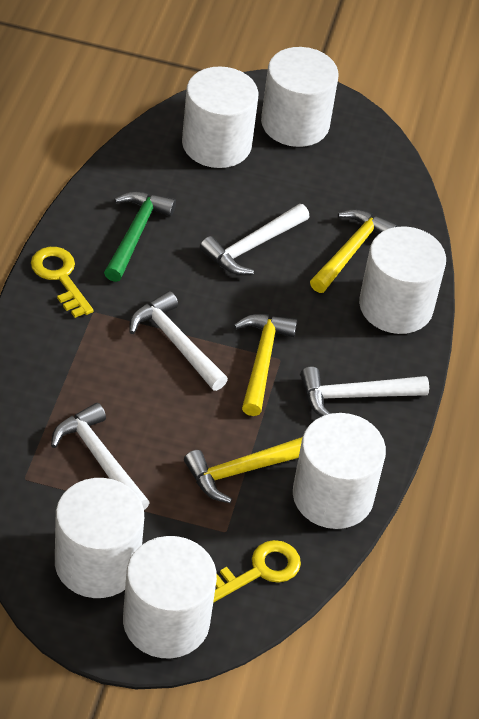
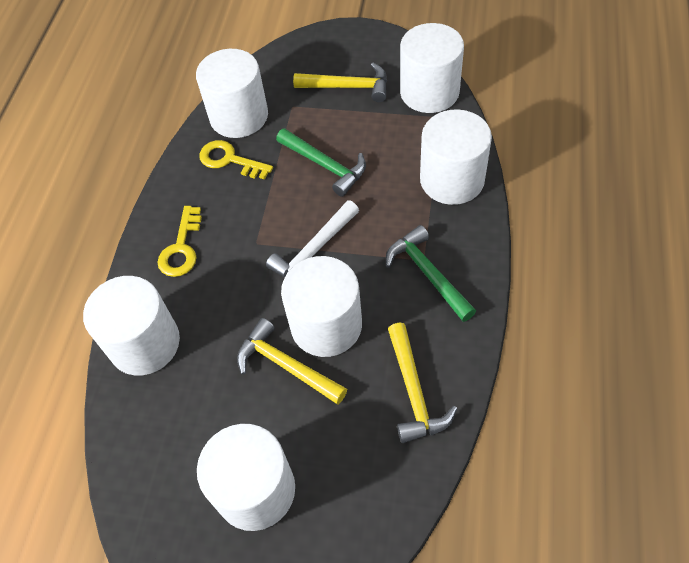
green hammer: 1 -> 2
white hammer: 4 -> 1

